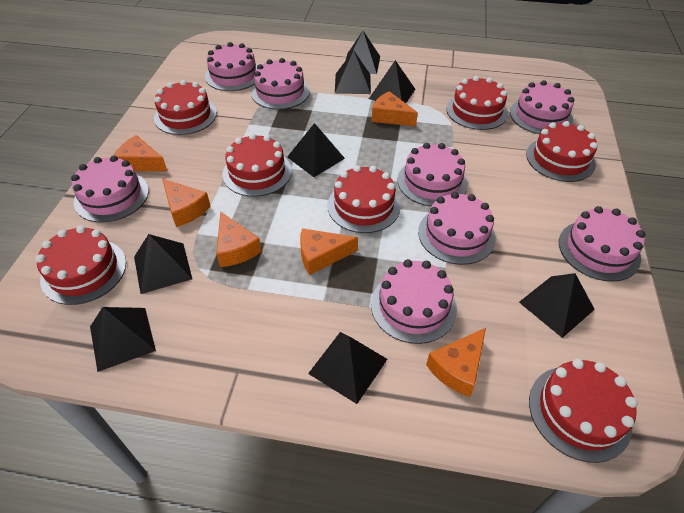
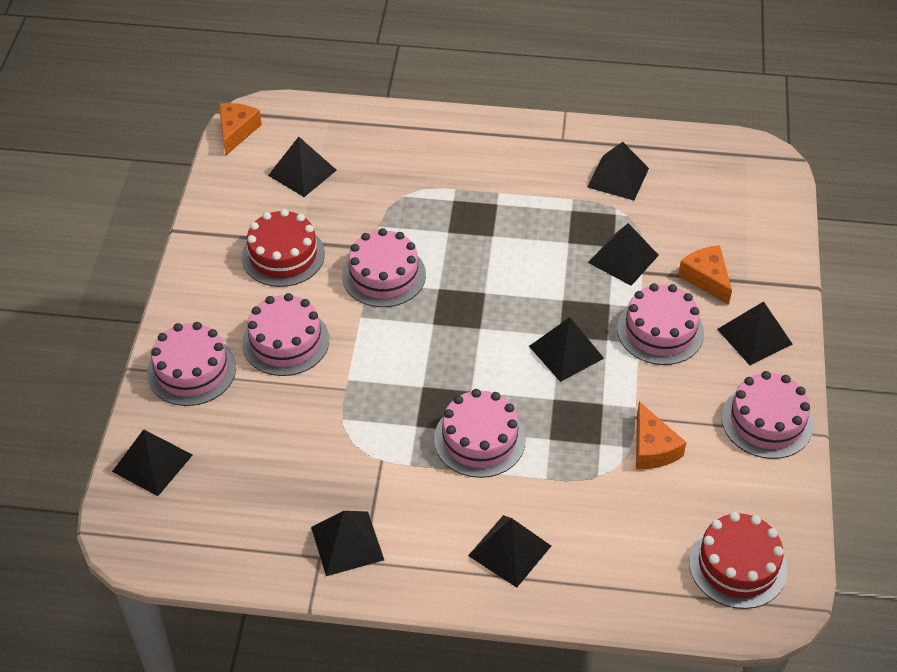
orange cheese: 6 -> 3
pink cake: 8 -> 6
red cake: 7 -> 2

